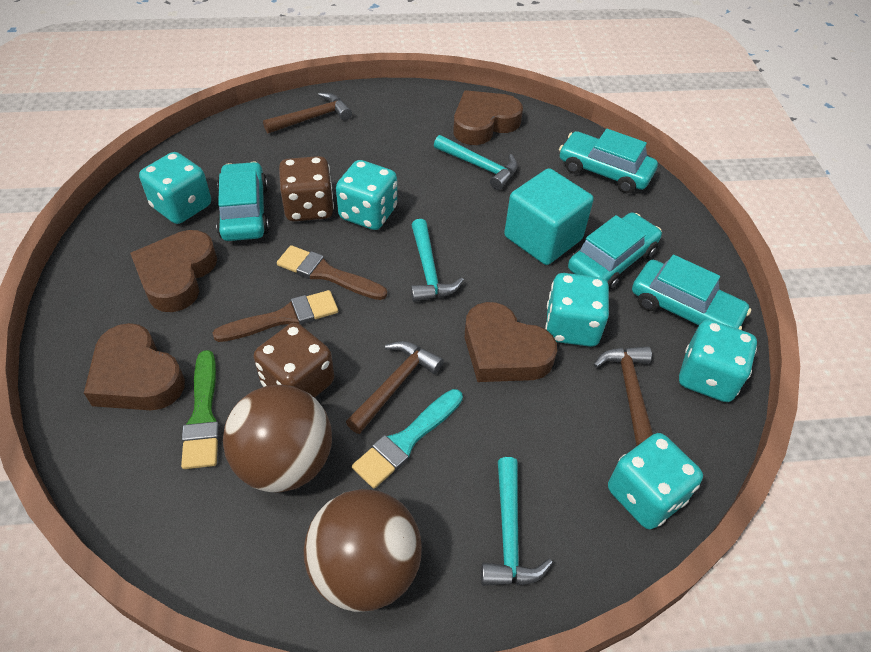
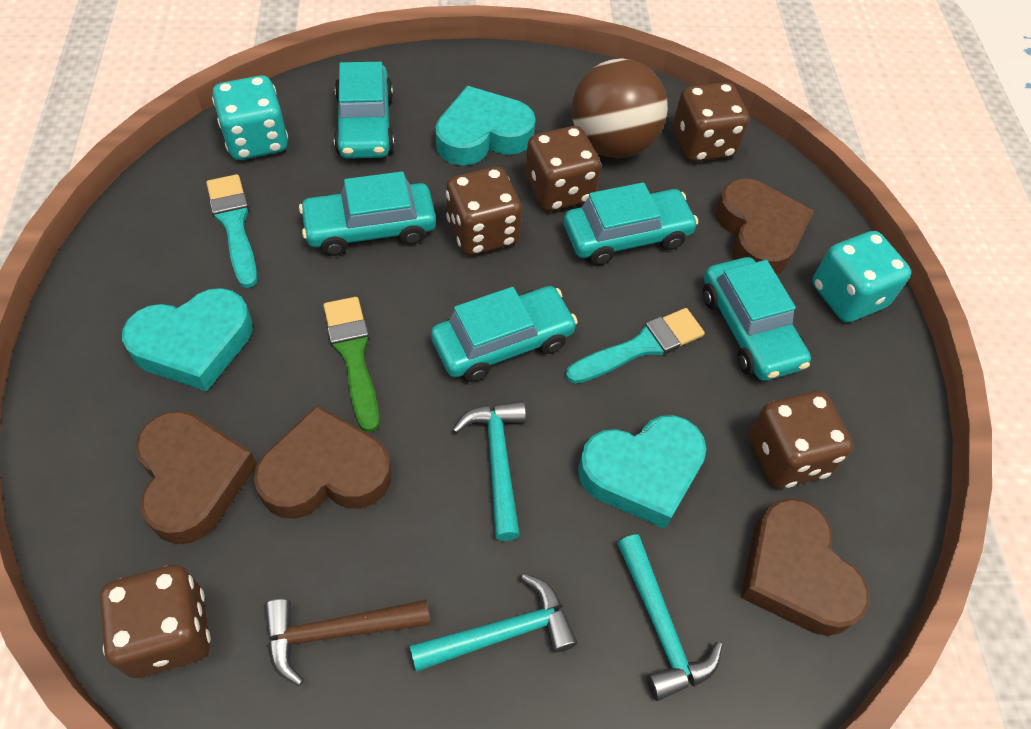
brown ball: 2 -> 1
brown brush: 2 -> 0
brown dice: 2 -> 5
brown hammer: 3 -> 1
turquoise brush: 1 -> 2
turquoise car: 4 -> 5
turquoise cube: 1 -> 0
turquoise dice: 5 -> 2
turquoise heart: 0 -> 3

